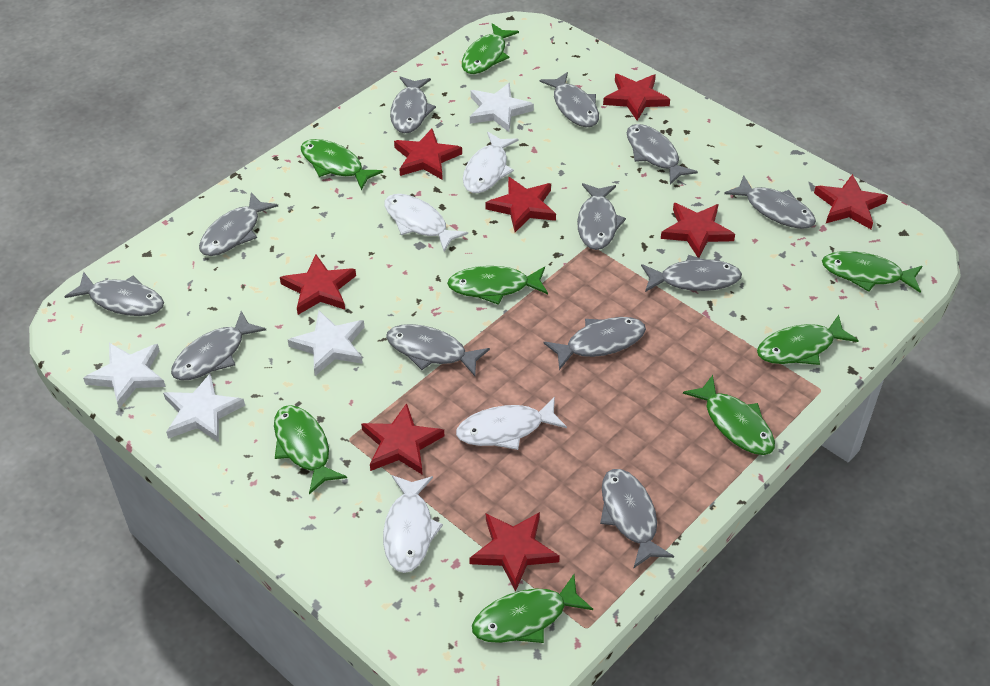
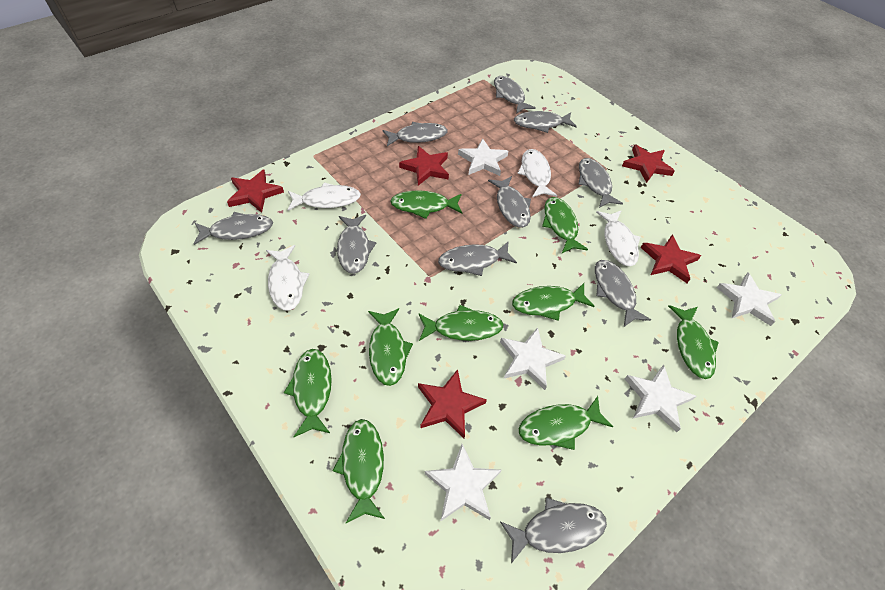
green fish: 8 -> 9
grey fish: 12 -> 10
red star: 8 -> 5
white star: 4 -> 5

